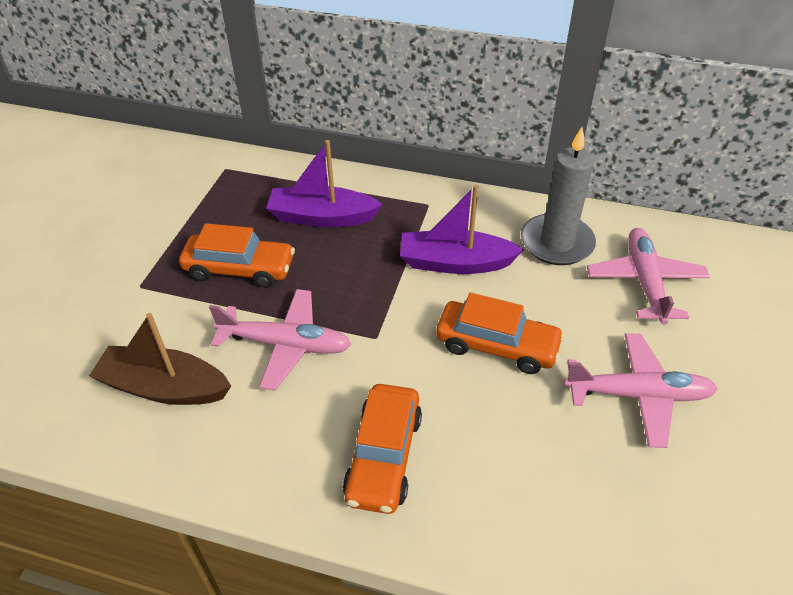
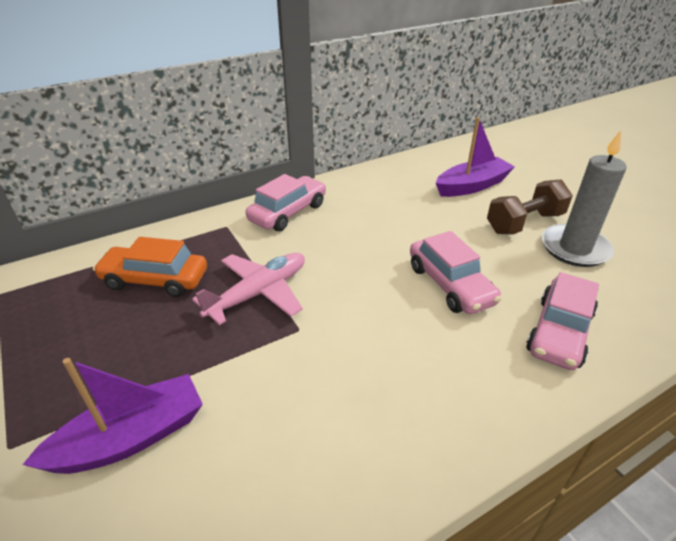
brown boat: 1 -> 0
brown dumbbell: 0 -> 1
orange car: 3 -> 1
pink car: 0 -> 3
pink plane: 3 -> 1

